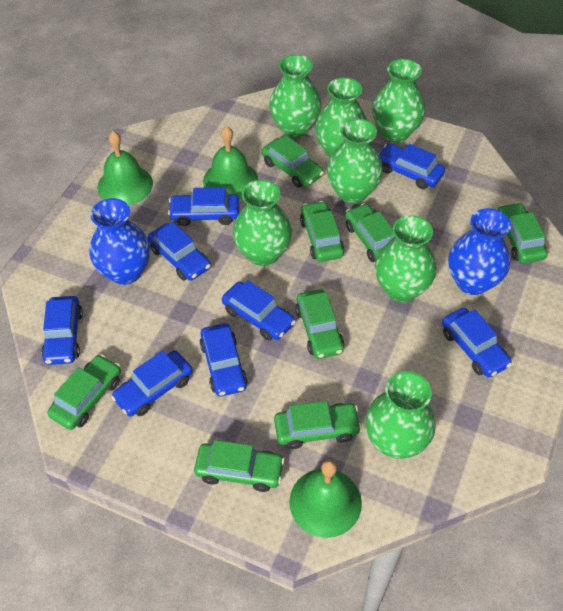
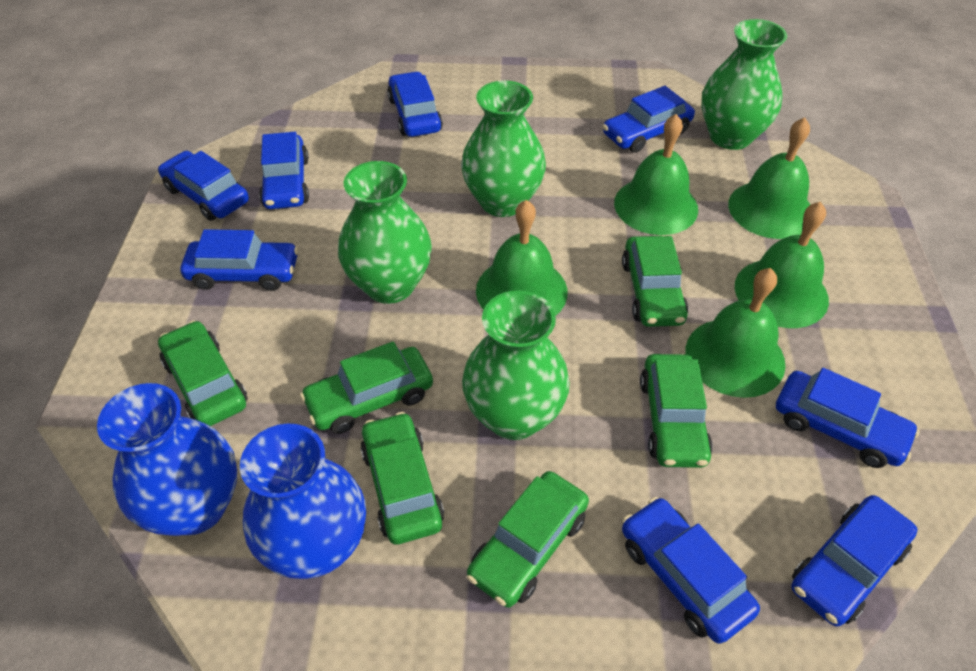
green bell: 3 -> 5
green car: 8 -> 6
green vase: 7 -> 4

